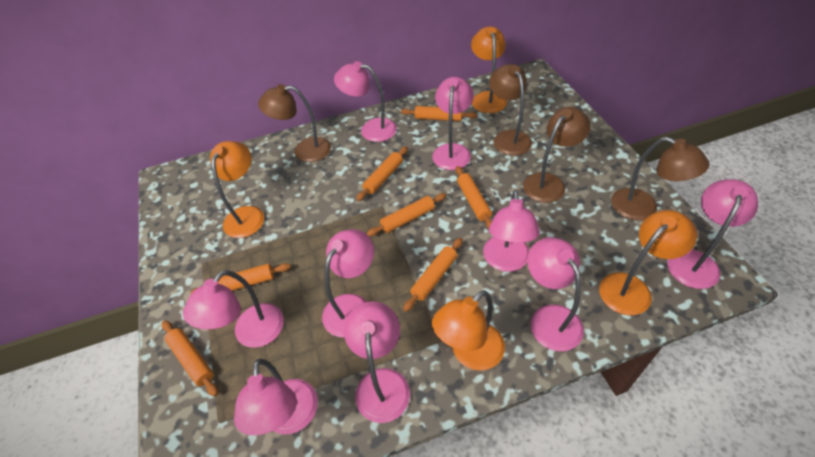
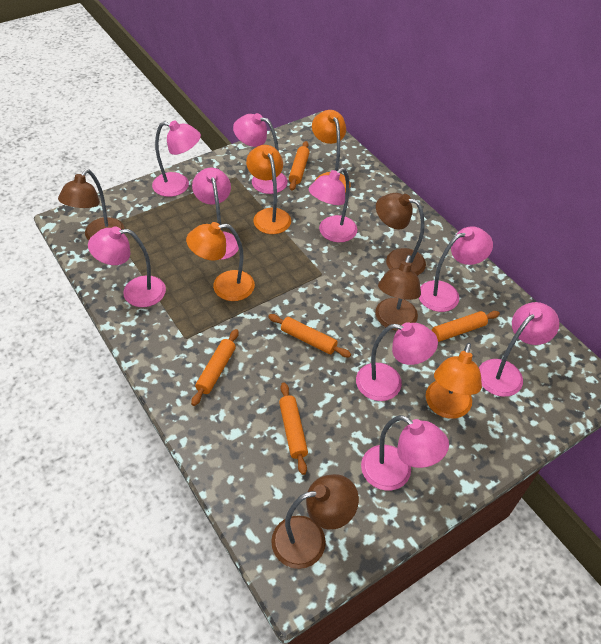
orange rolling pin: 7 -> 5

